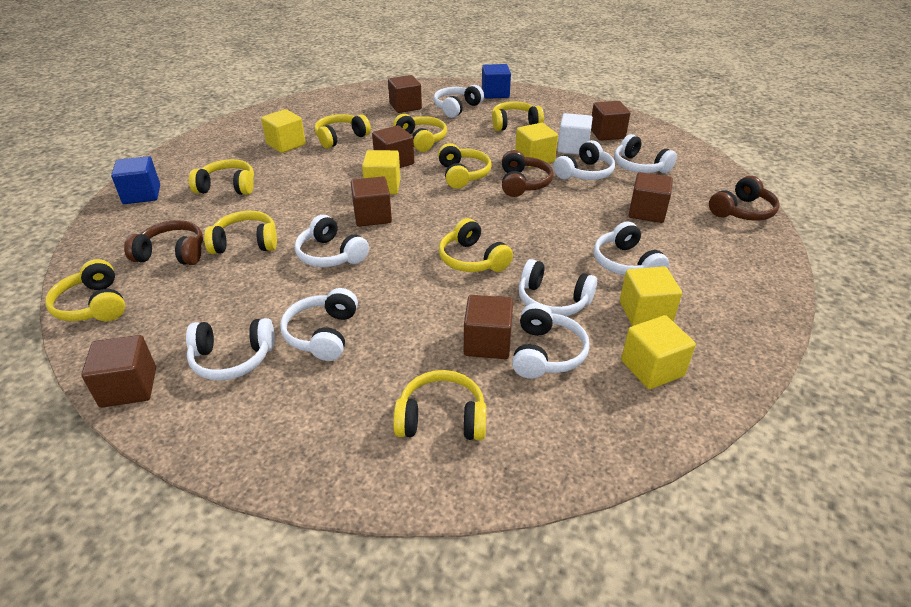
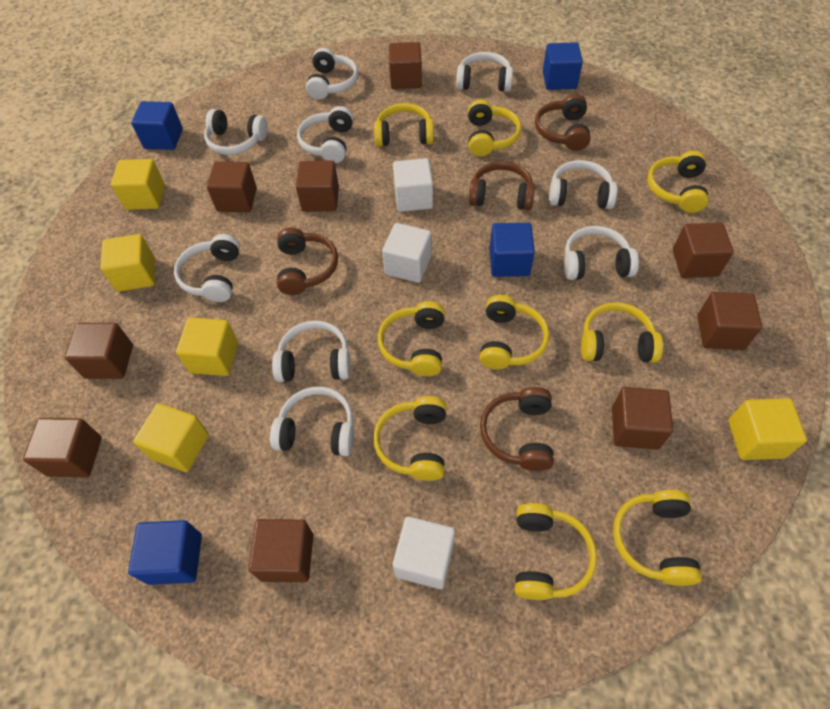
blue cube: 2 -> 4
brown cube: 7 -> 9
brown headphones: 3 -> 4
white cube: 1 -> 3

